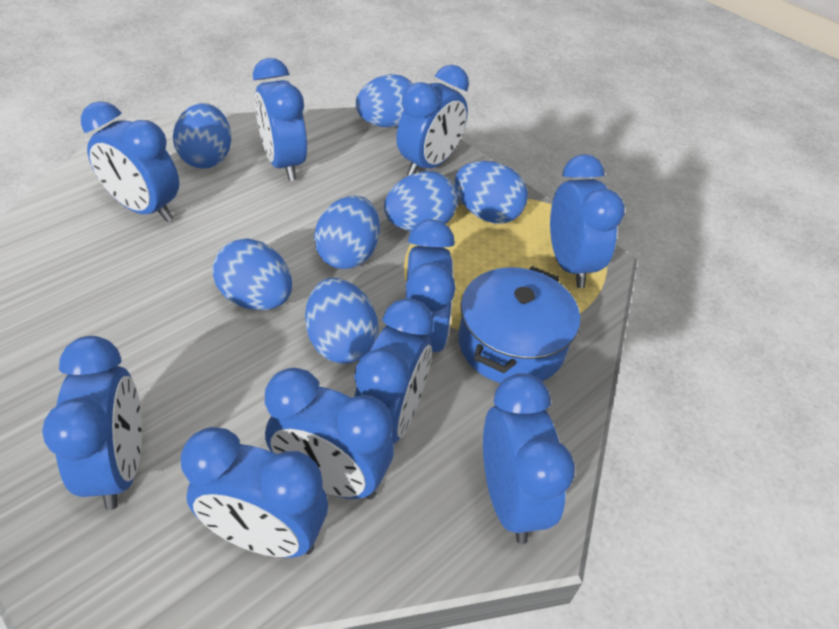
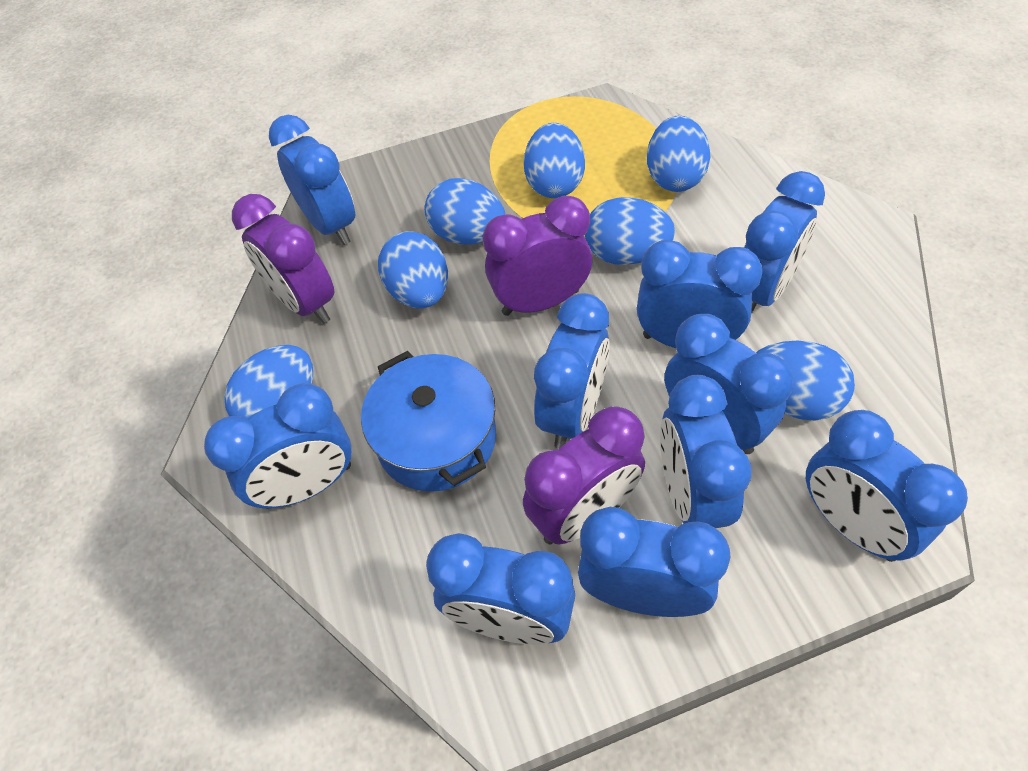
purple clock: 0 -> 3

